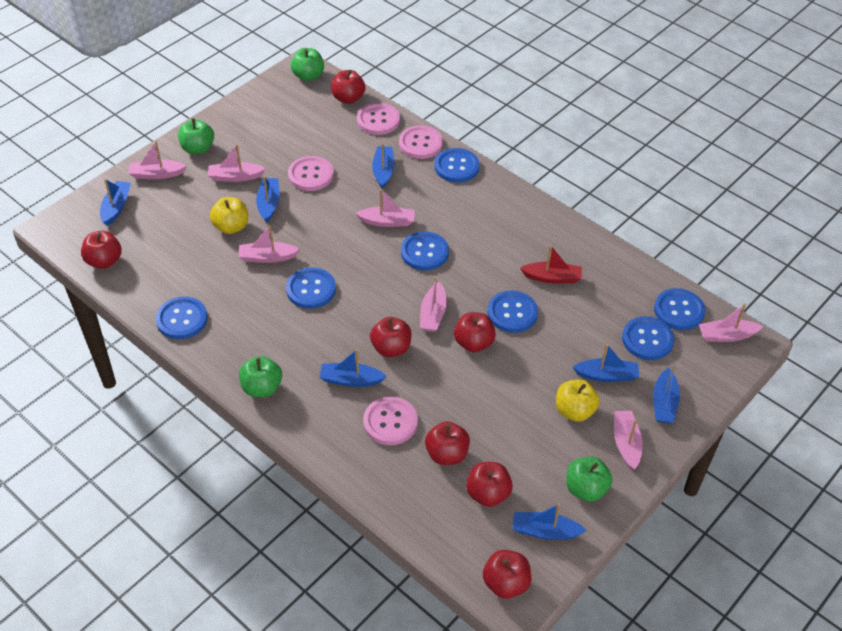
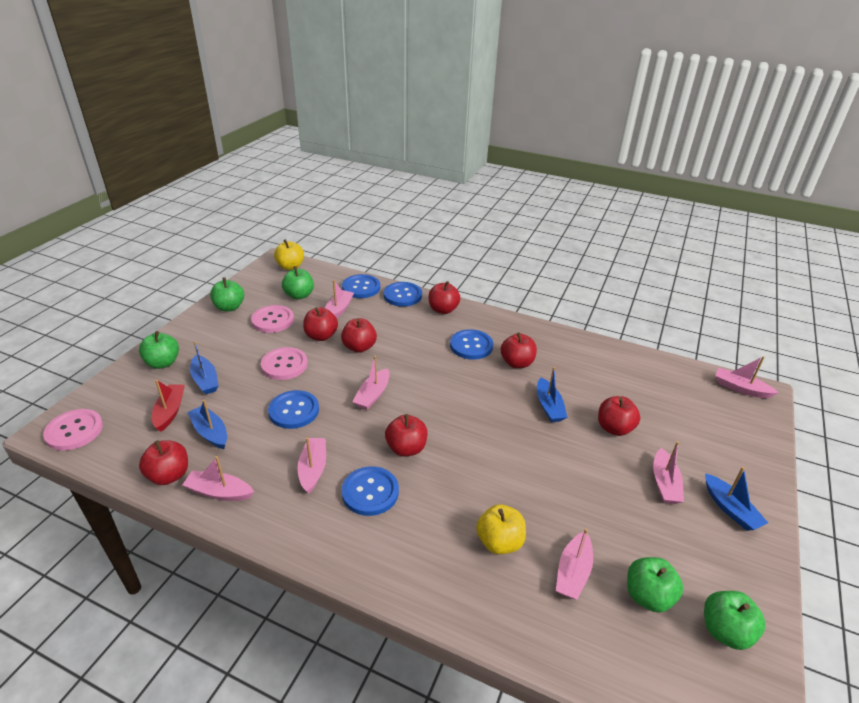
blue boat: 7 -> 4
blue button: 7 -> 5
green apple: 4 -> 5
pink button: 4 -> 3

